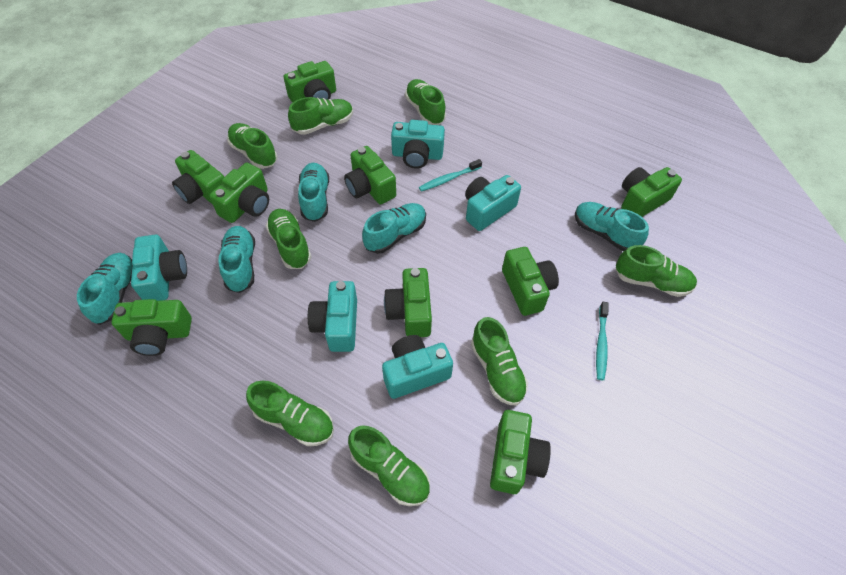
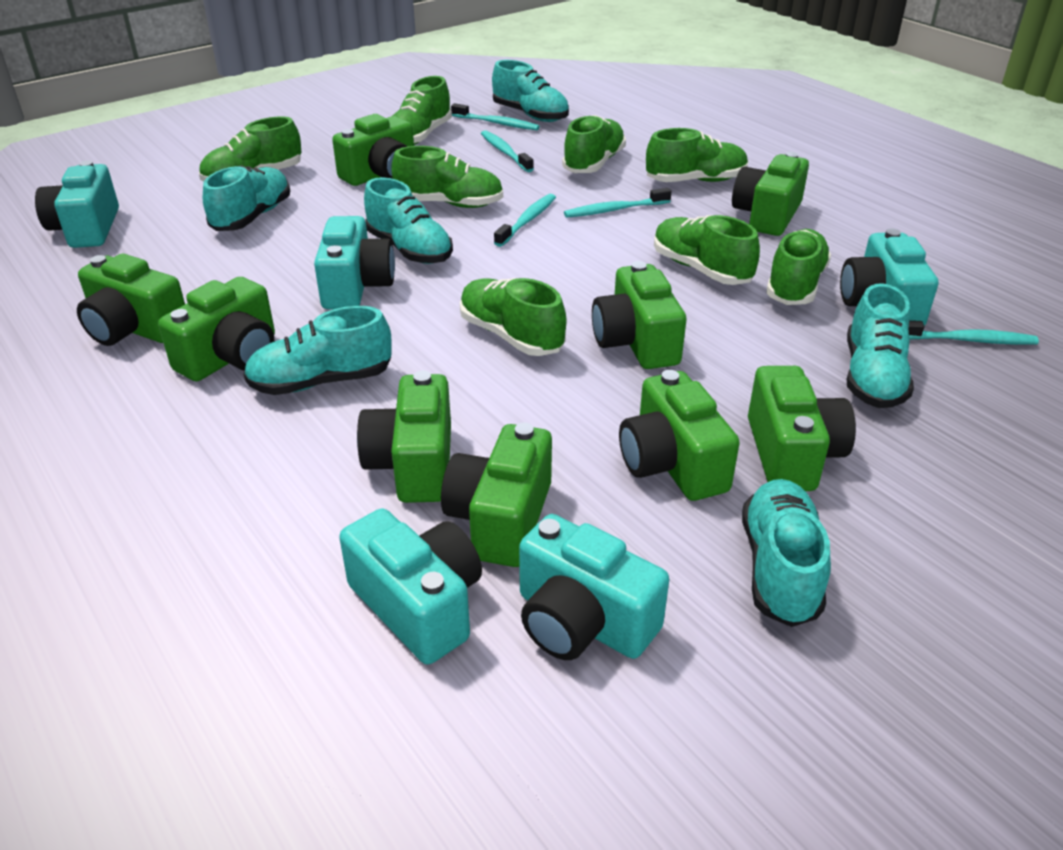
turquoise shoe: 5 -> 6
turquoise toothbrush: 2 -> 5

